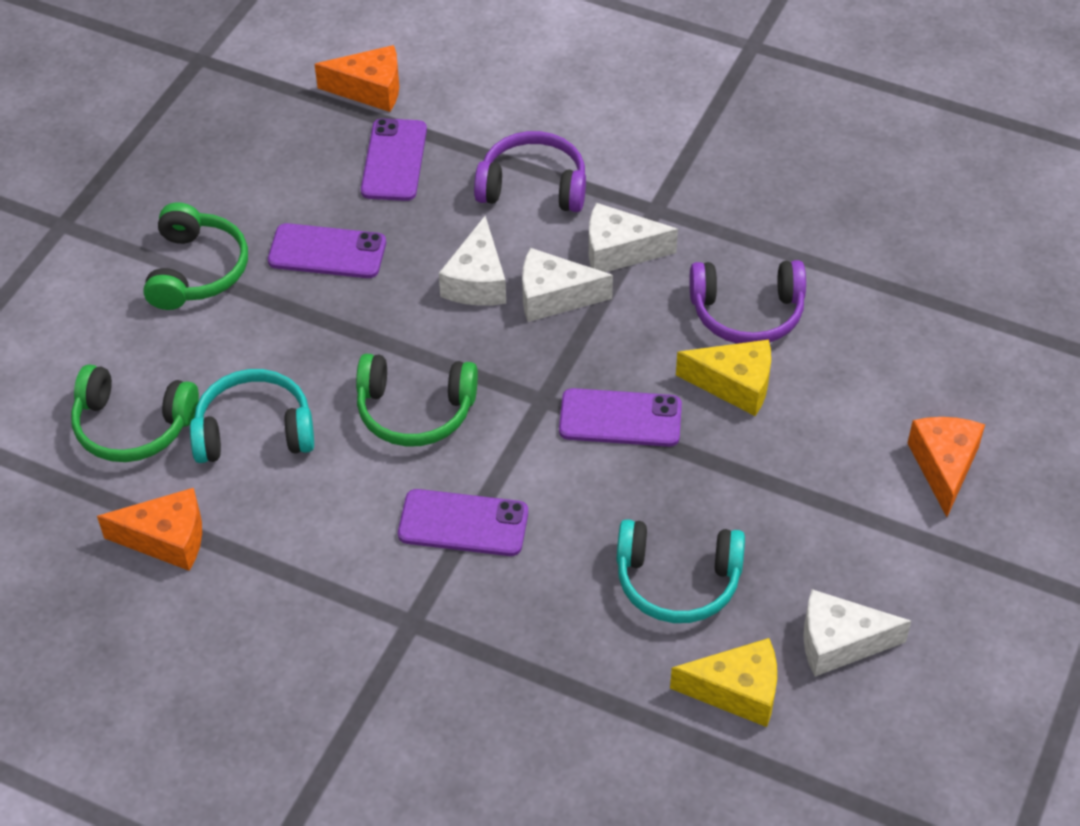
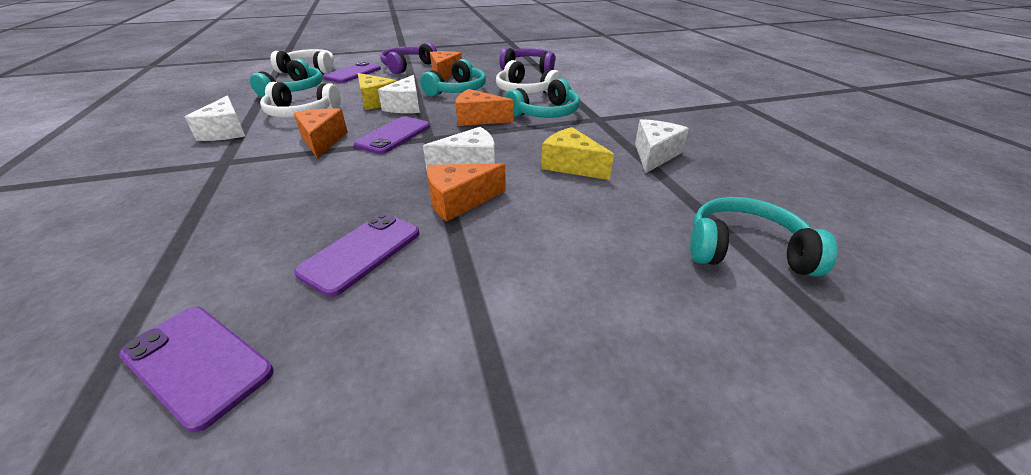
green headphones: 3 -> 0
orange cheese: 3 -> 4
turquoise headphones: 2 -> 4
white headphones: 0 -> 3

